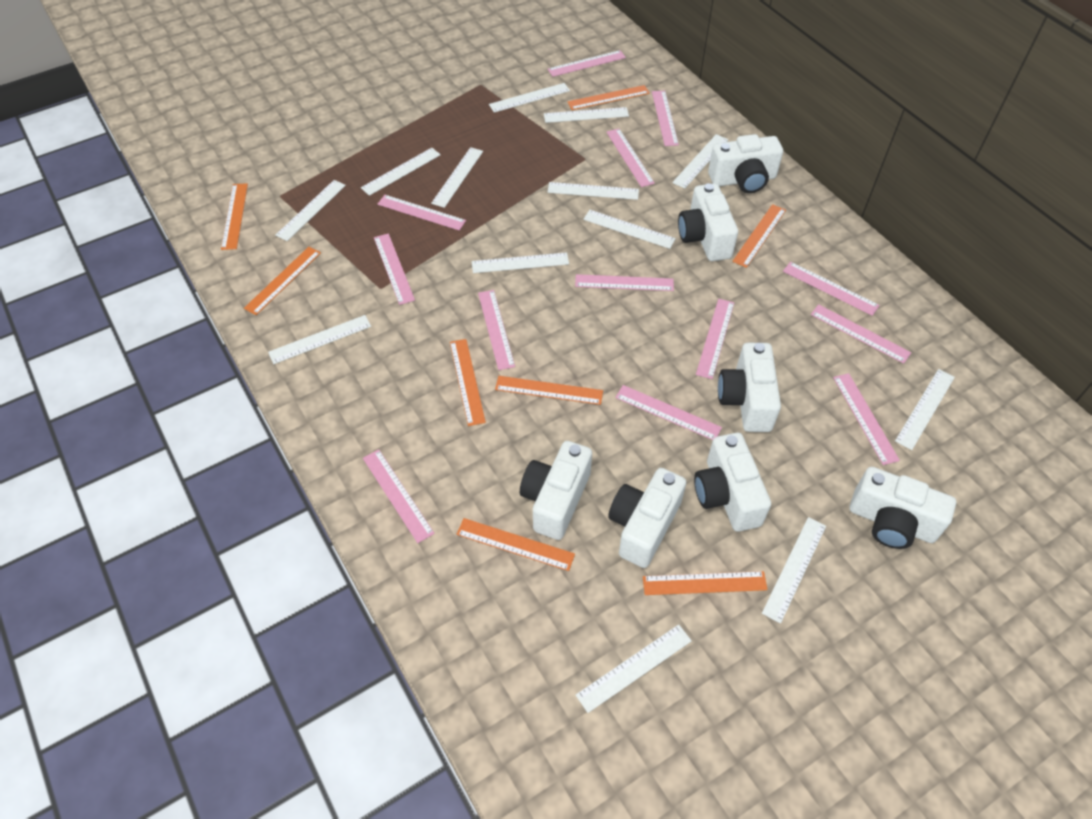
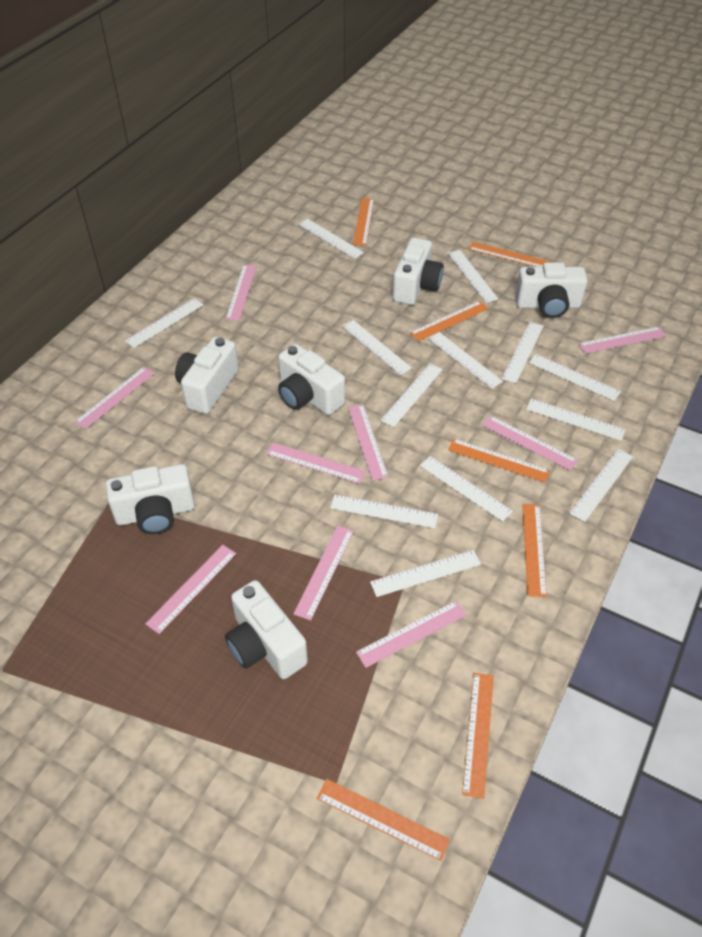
orange ruler: 8 -> 7
pink ruler: 13 -> 9
white camera: 7 -> 6

